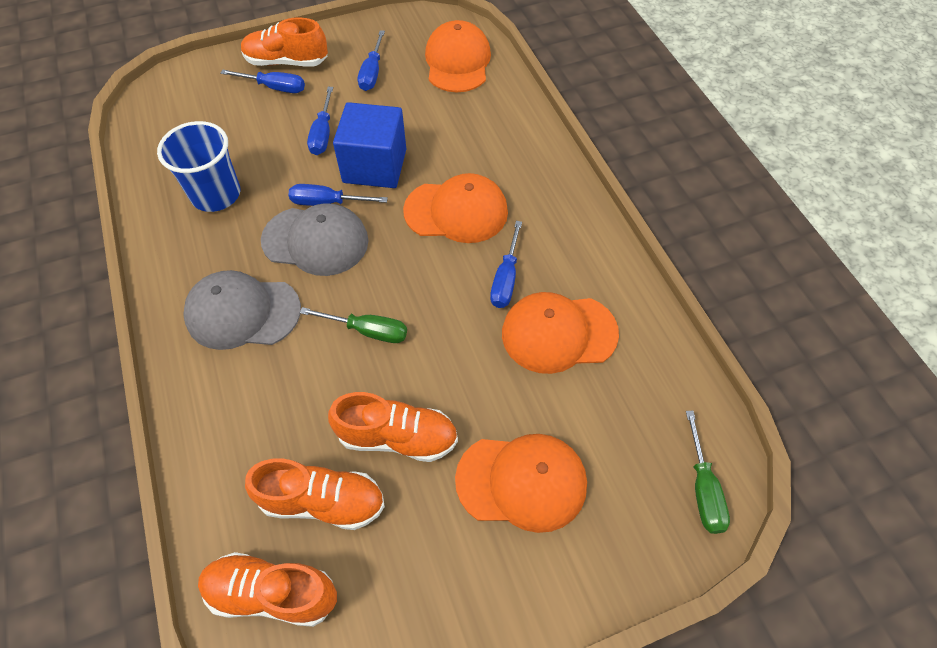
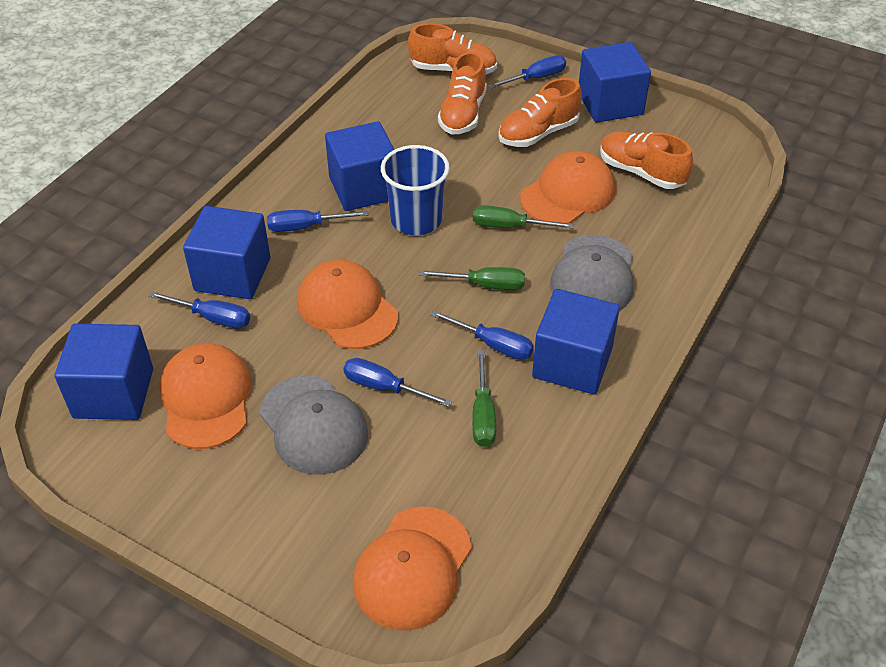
blue cube: 1 -> 5
green screwdriver: 2 -> 3

